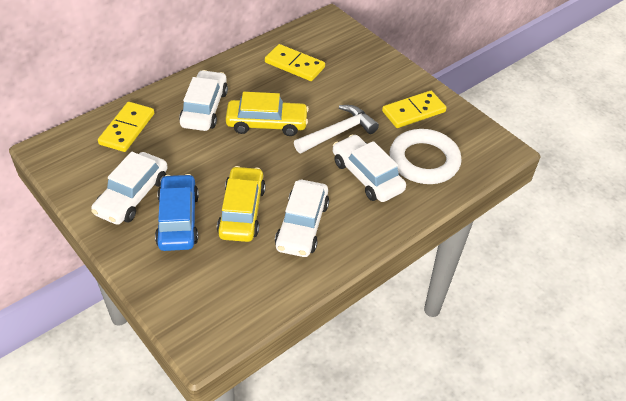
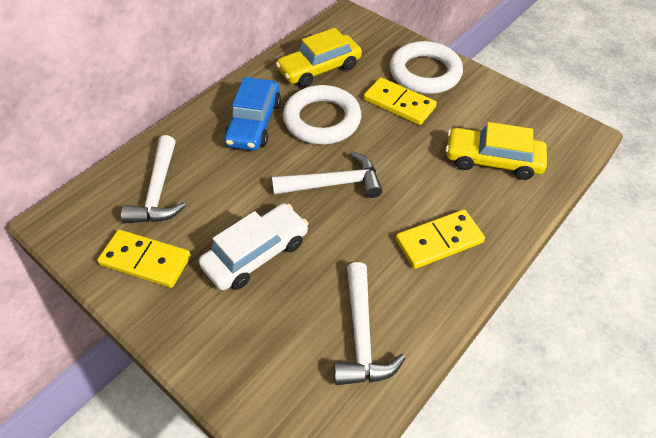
white car: 4 -> 1
white hammer: 1 -> 3
white ring: 1 -> 2

